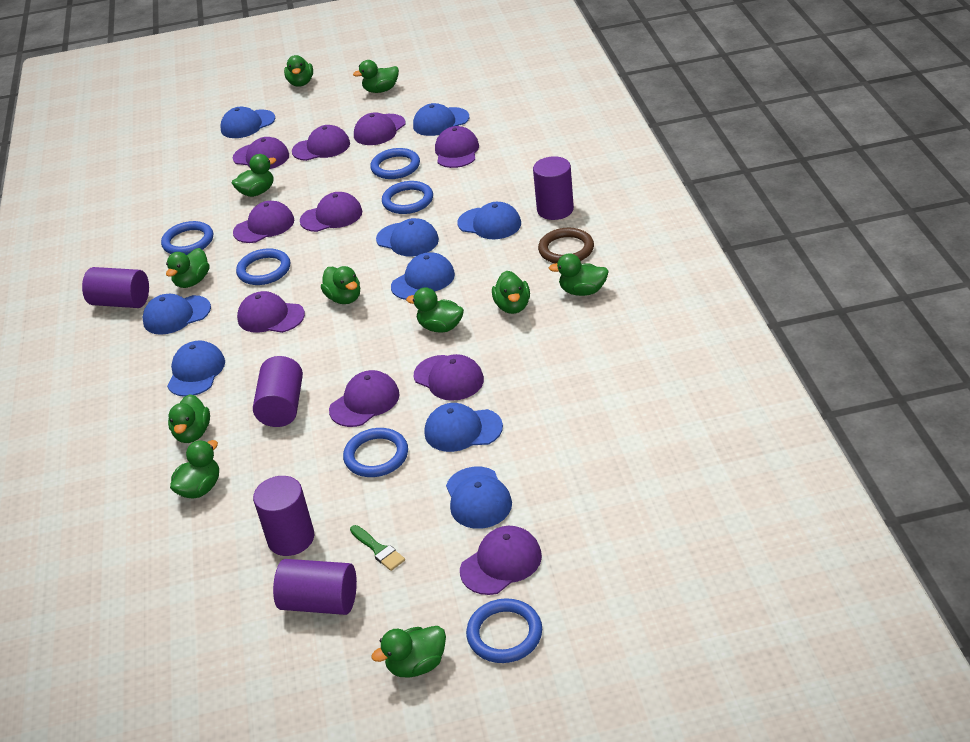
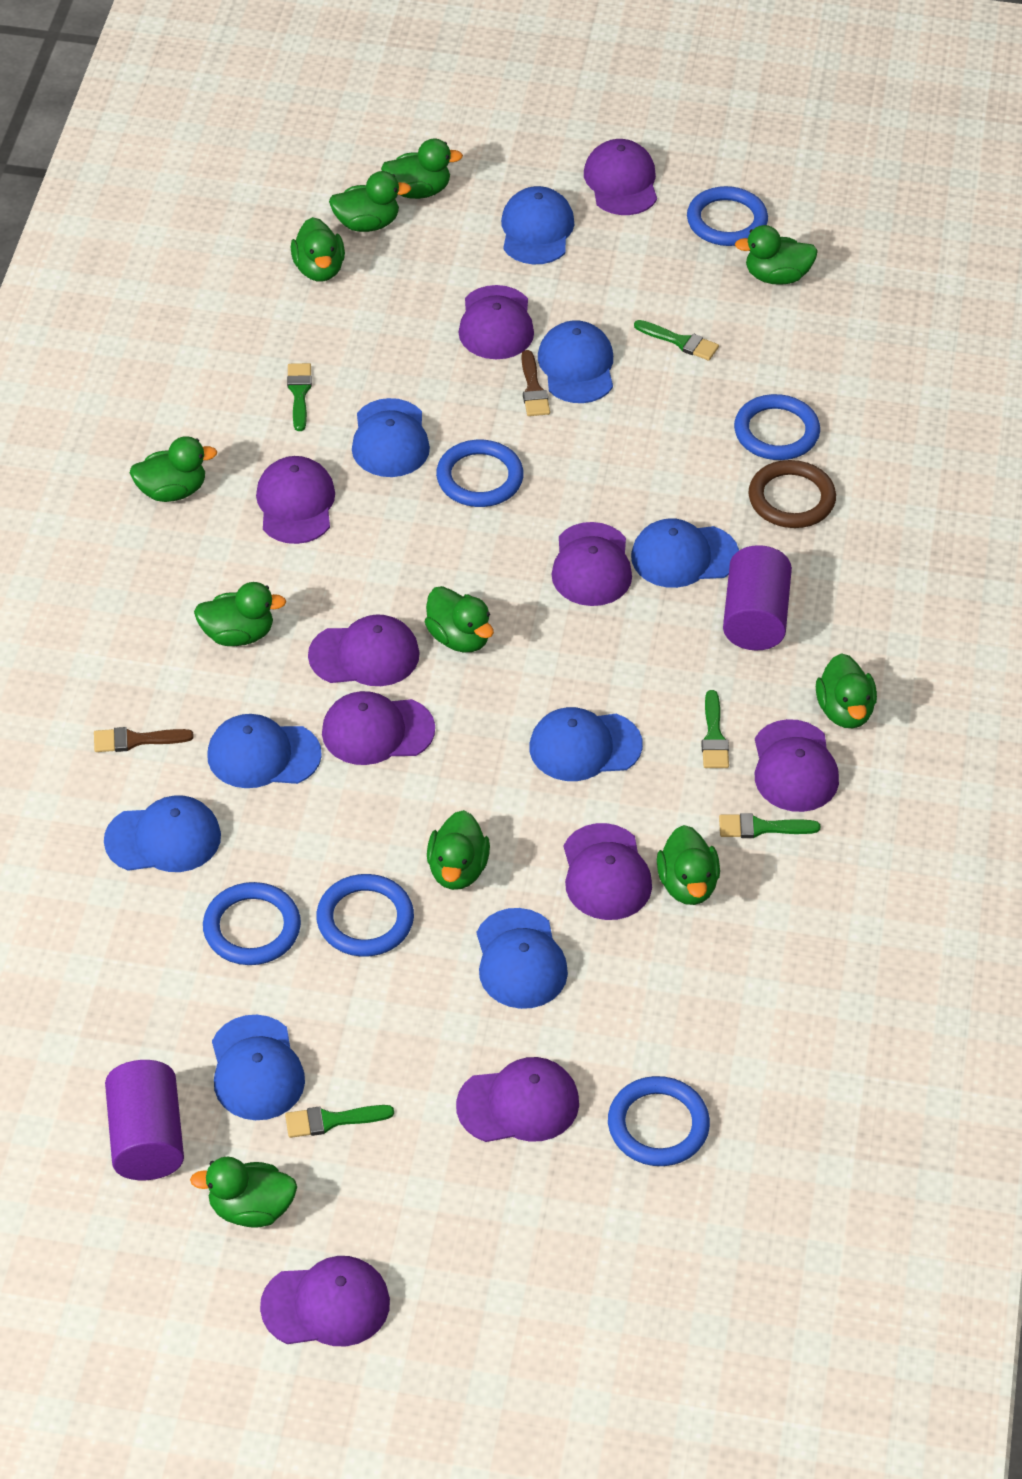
brown brush: 0 -> 2
green brush: 1 -> 5
purple cylinder: 5 -> 2

